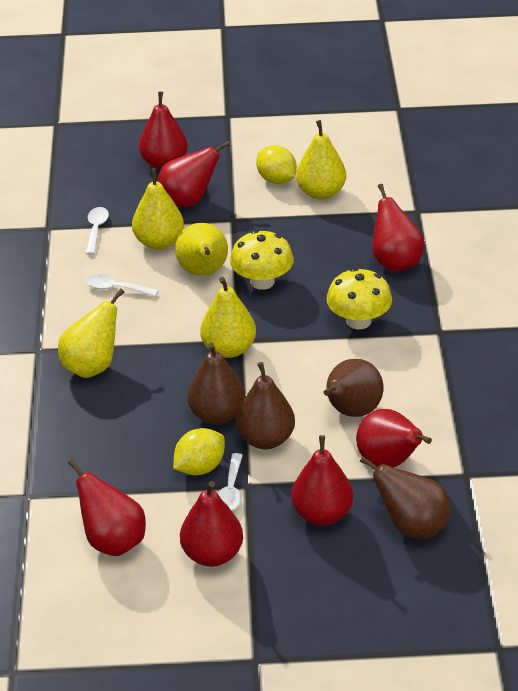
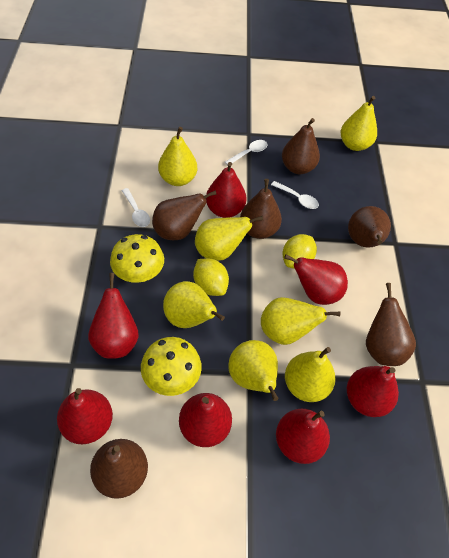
brown pear: 4 -> 6
yellow pear: 5 -> 7

